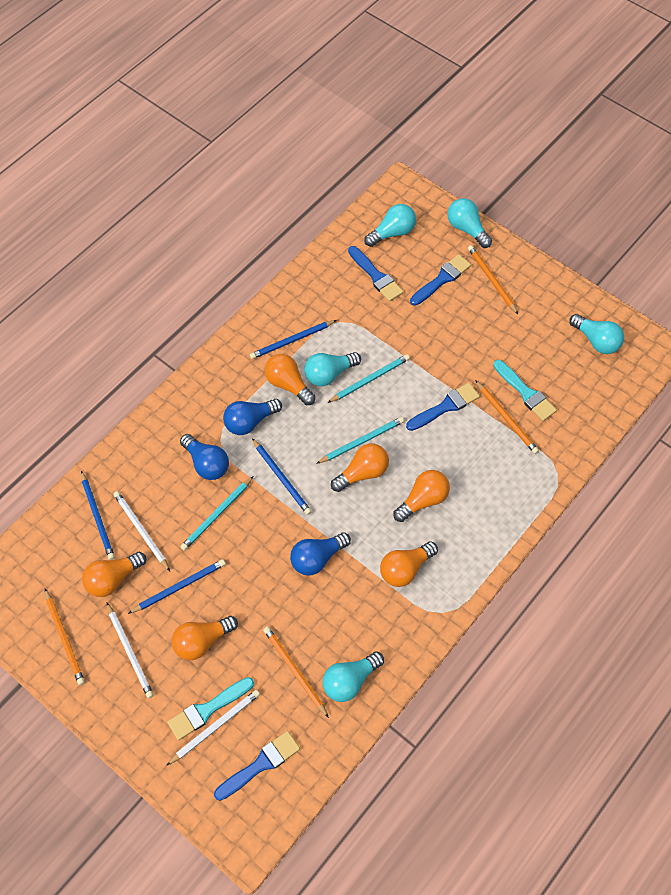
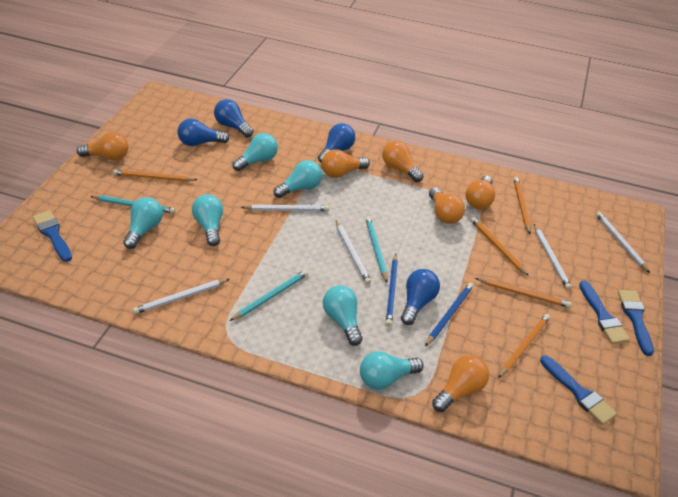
blue light bulb: 3 -> 4
blue pencil: 4 -> 2
orange pencil: 4 -> 5
turquoise brush: 2 -> 0
turquoise light bulb: 5 -> 6
white pencil: 3 -> 5

